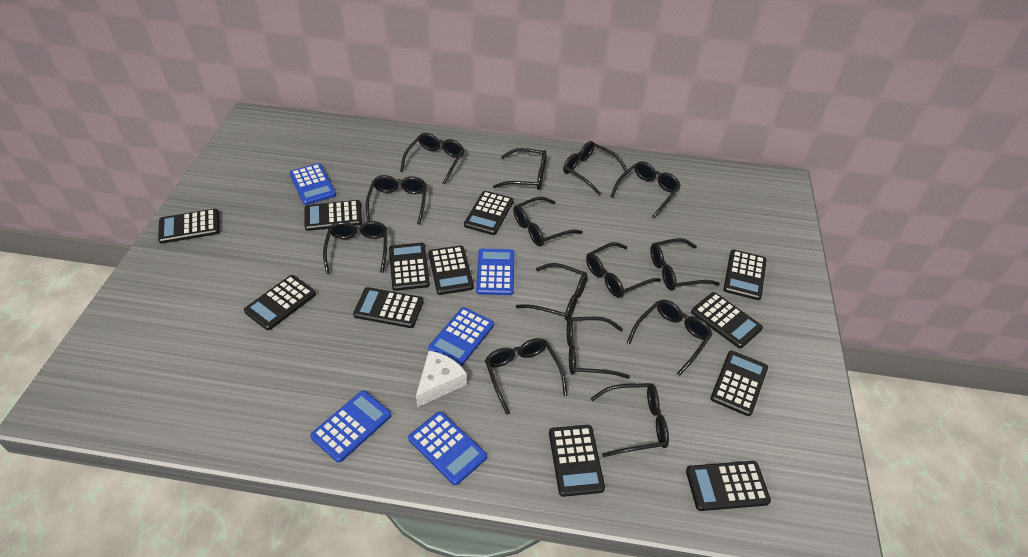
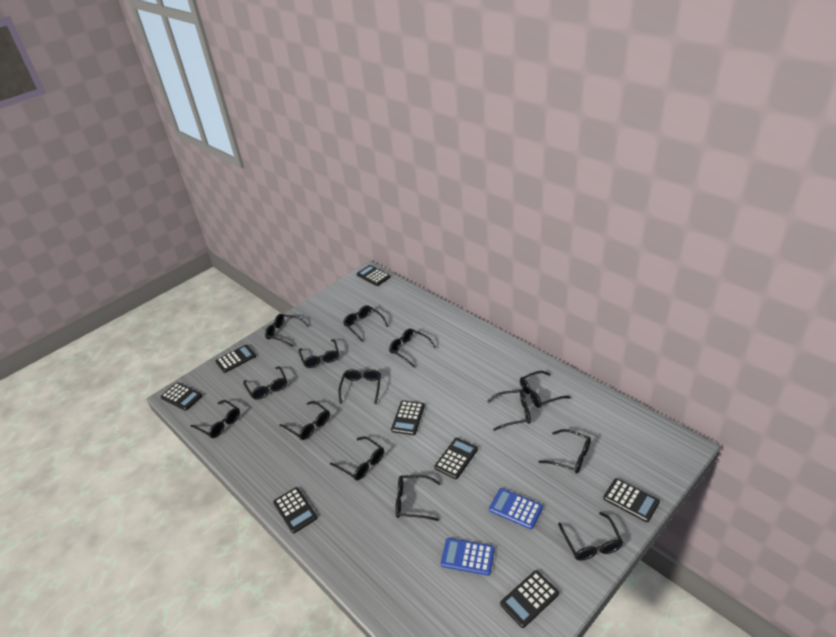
black calculator: 12 -> 8
blue calculator: 5 -> 2
white cheese: 1 -> 0

